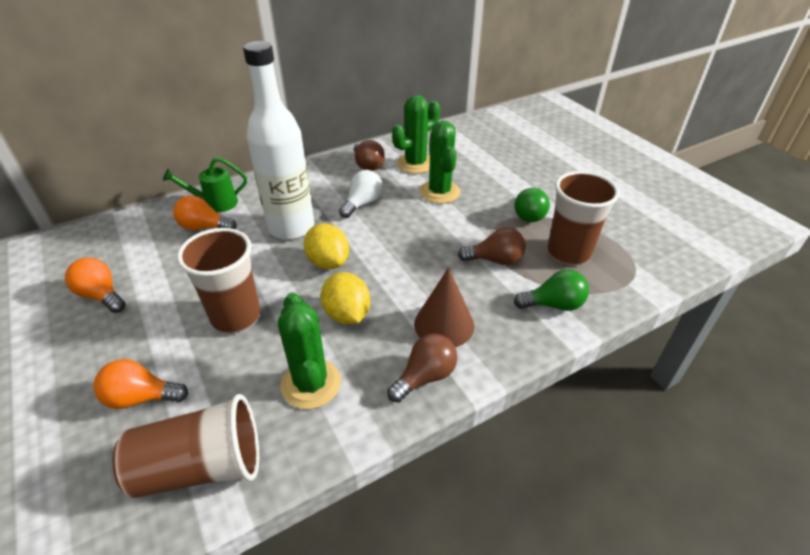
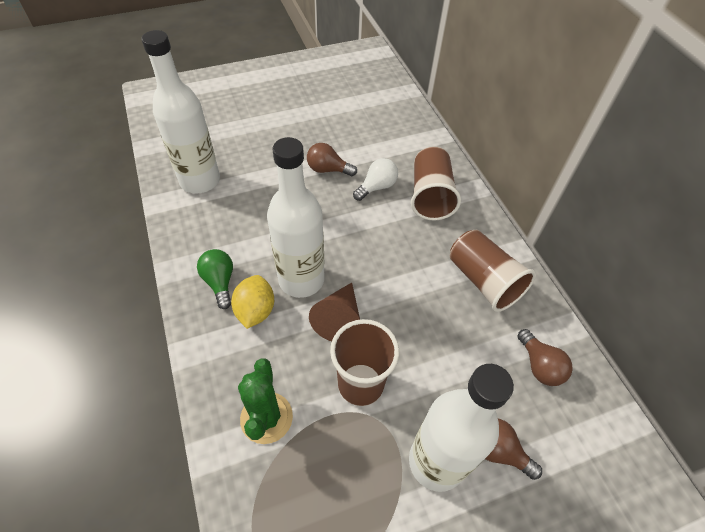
green cactus: 3 -> 1
green light bulb: 2 -> 1
green watering can: 1 -> 0
orange light bulb: 3 -> 0
white bottle: 1 -> 3
yellow lemon: 2 -> 1

